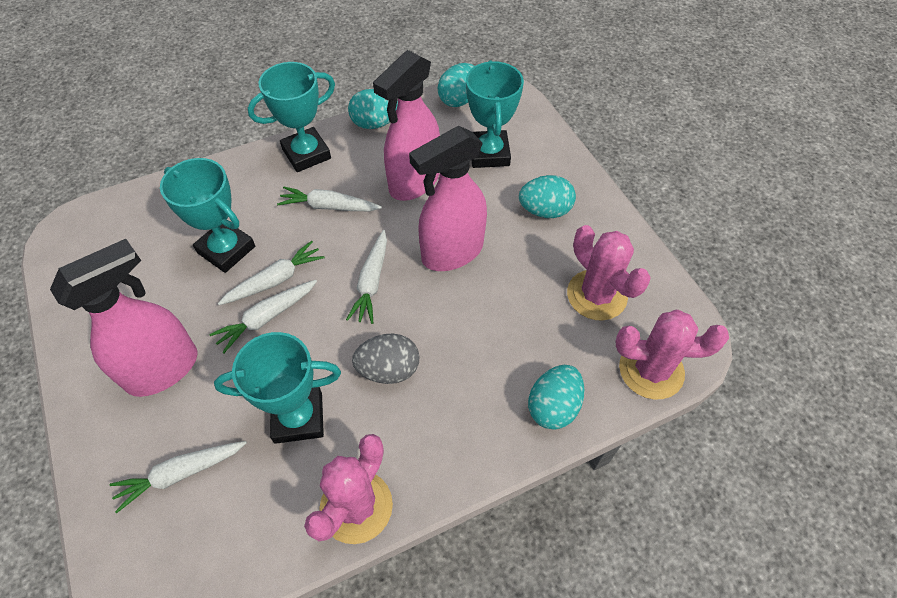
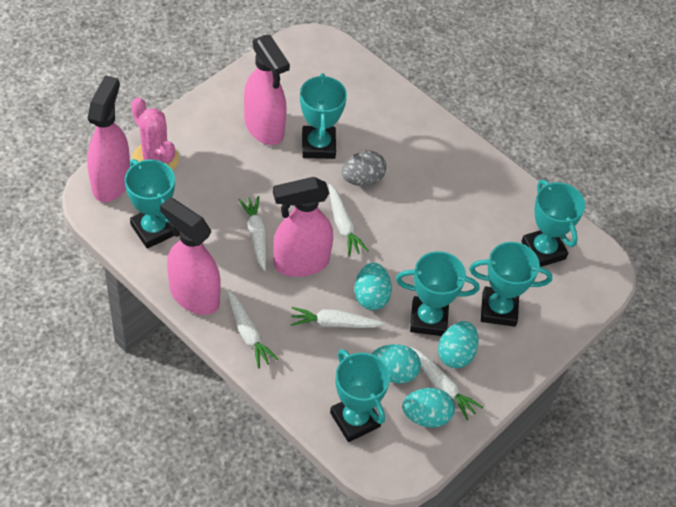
pink cactus: 3 -> 1
pink spray bottle: 3 -> 4
turquoise trophy: 4 -> 6

